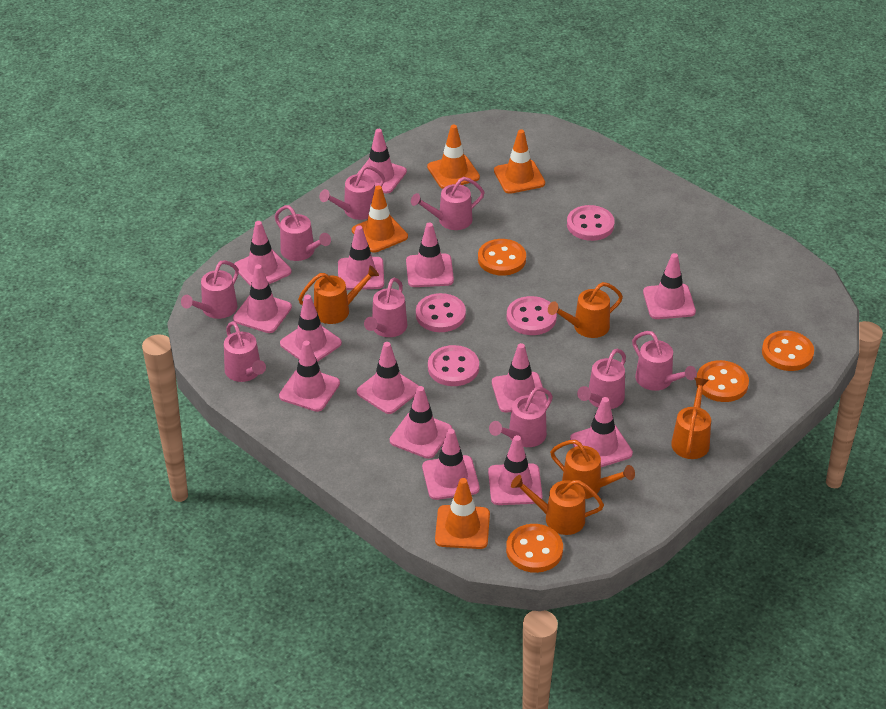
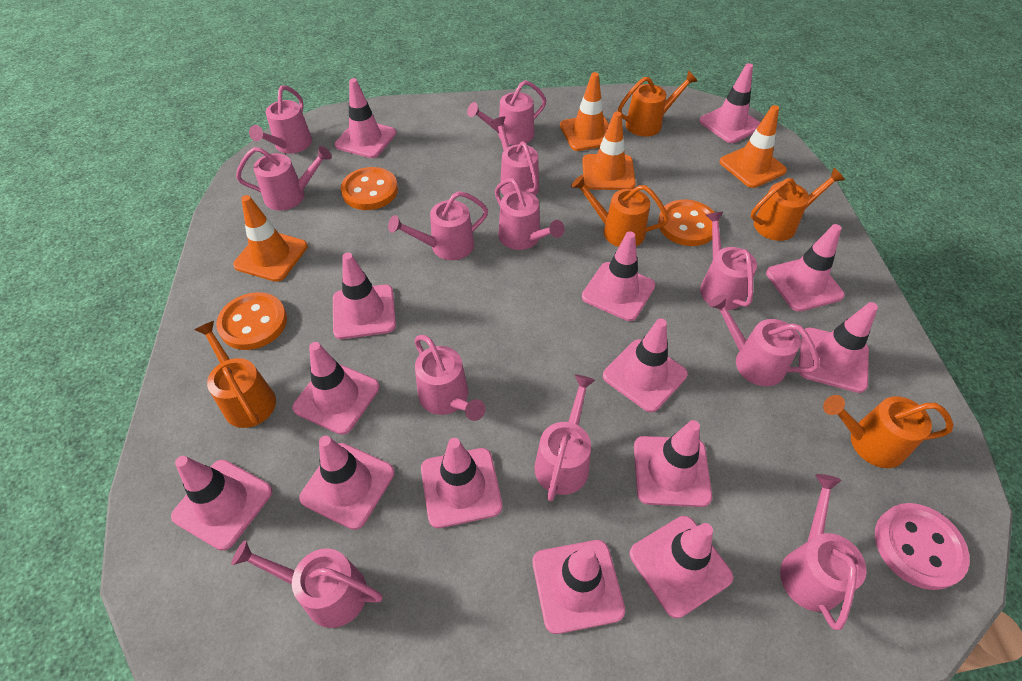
orange button: 4 -> 3
pink button: 4 -> 1
pink watering can: 9 -> 12

